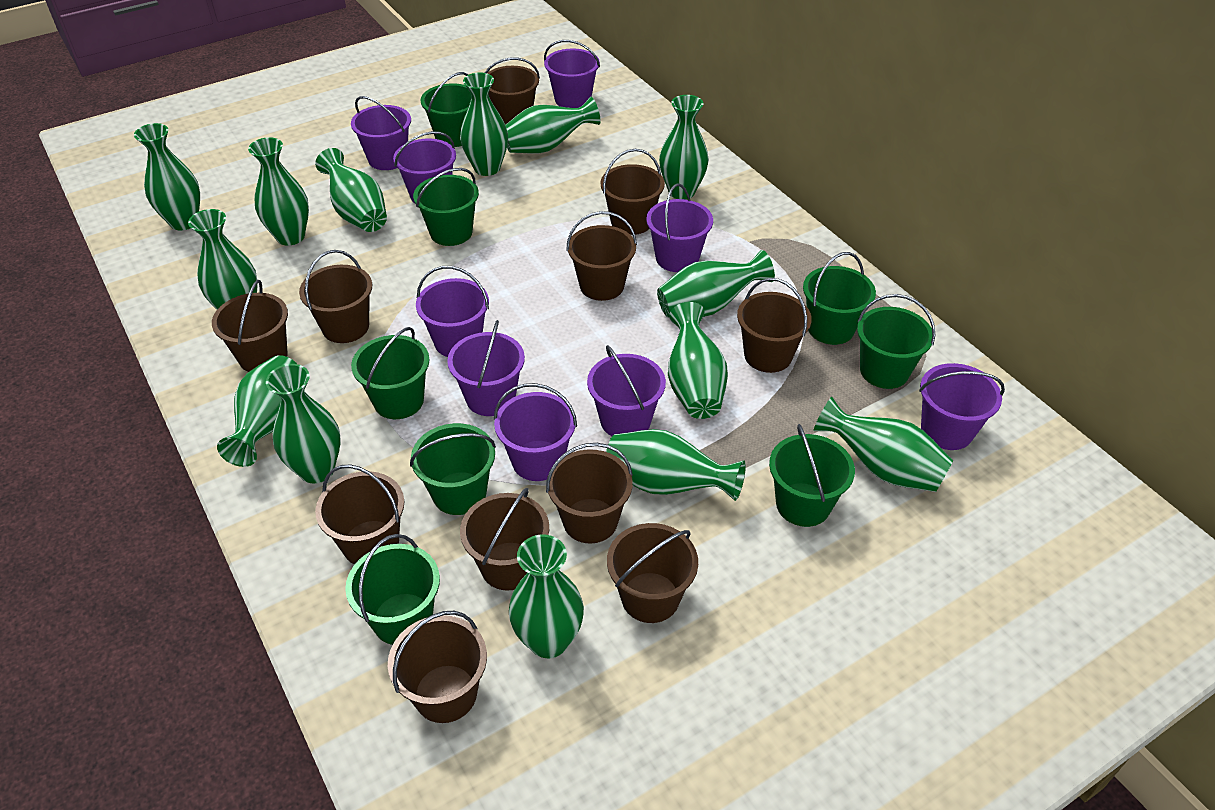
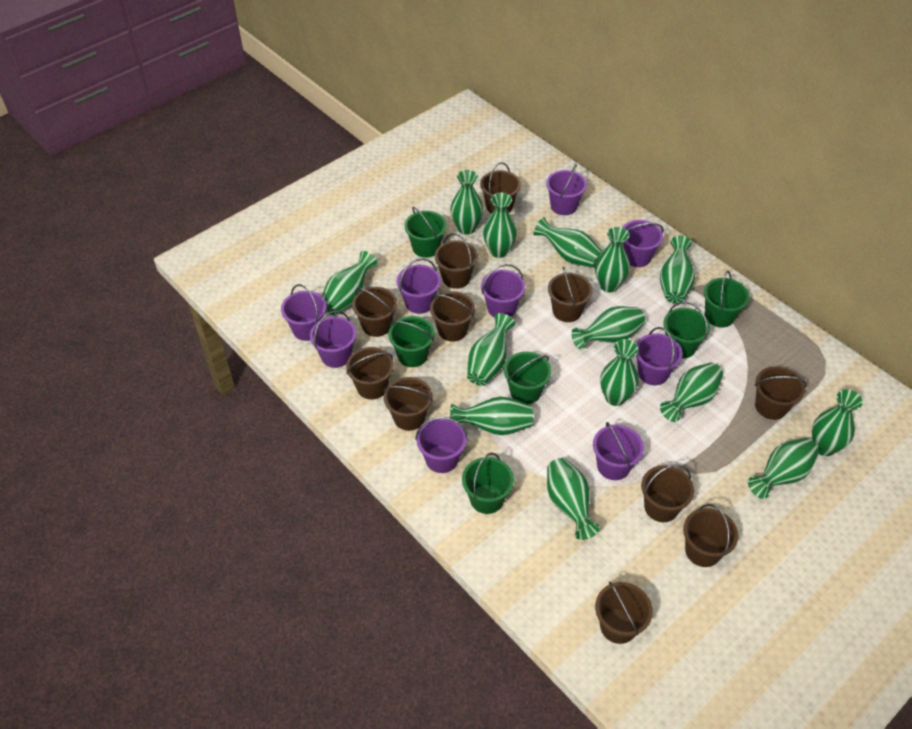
green bucket: 8 -> 6

